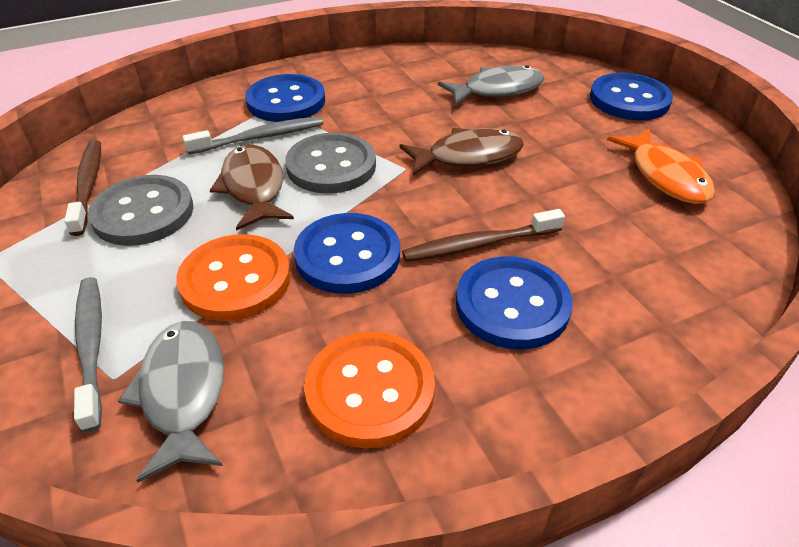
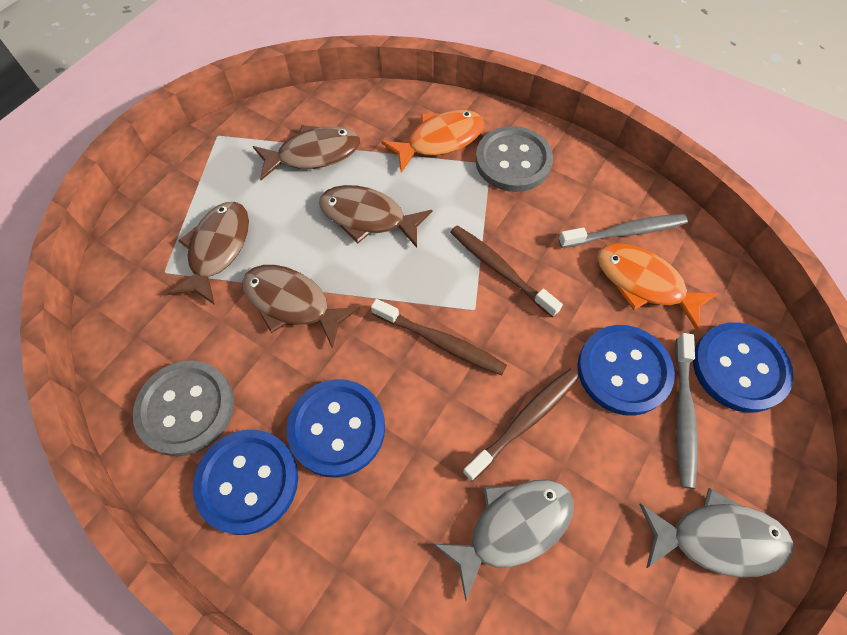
brown fish: 2 -> 4
brown toothbrush: 2 -> 3
orange button: 2 -> 0
orange fish: 1 -> 2

